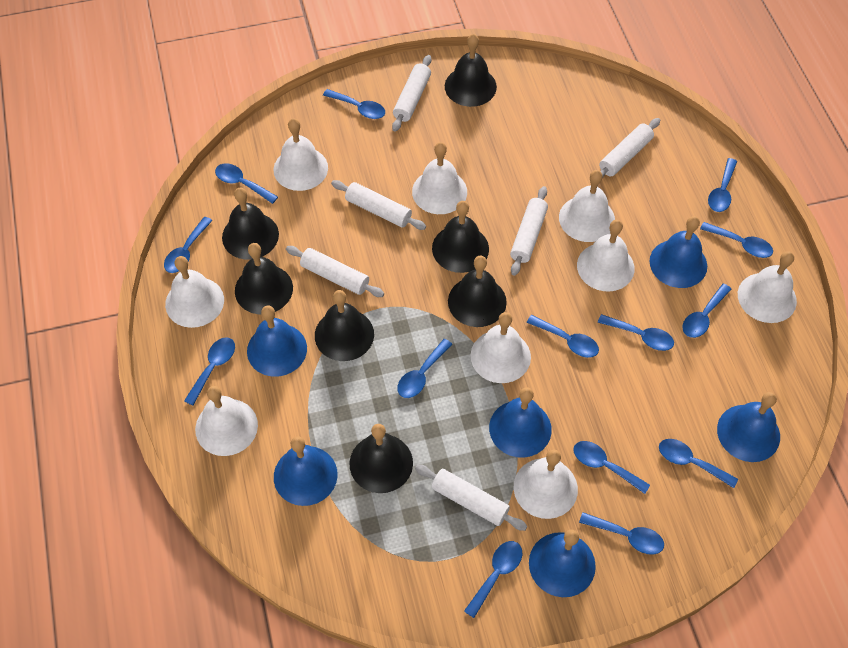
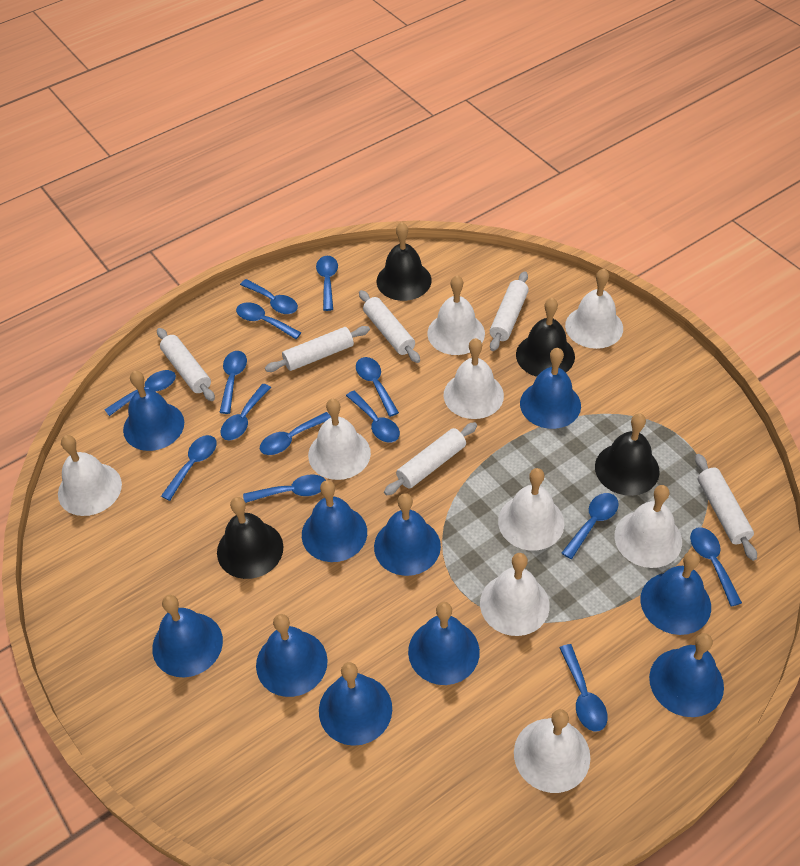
black bell: 7 -> 4
blue bell: 6 -> 10

